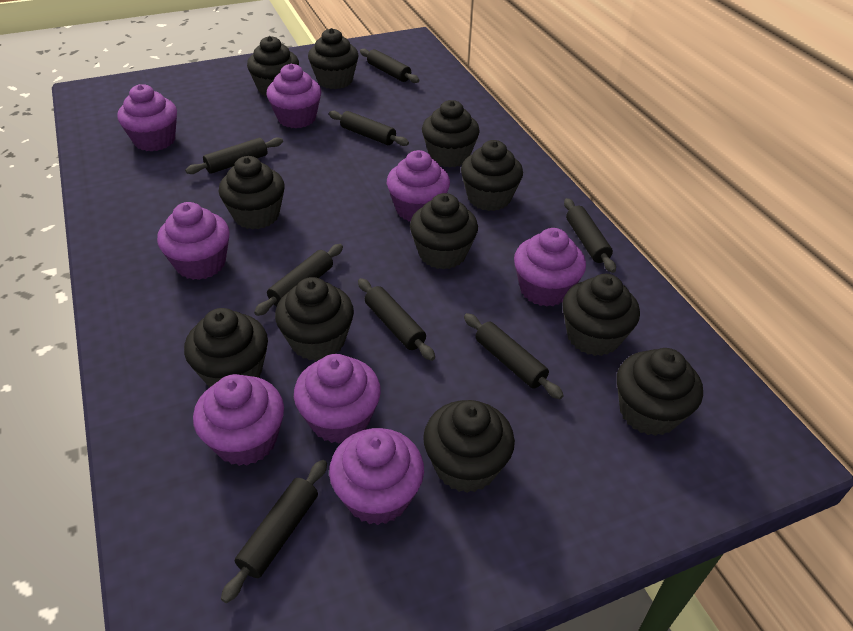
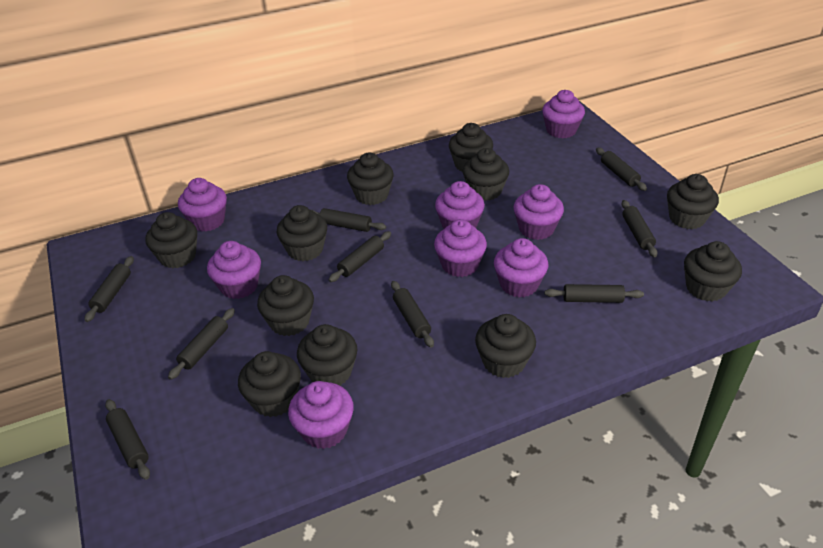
black rolling pin: 8 -> 9

